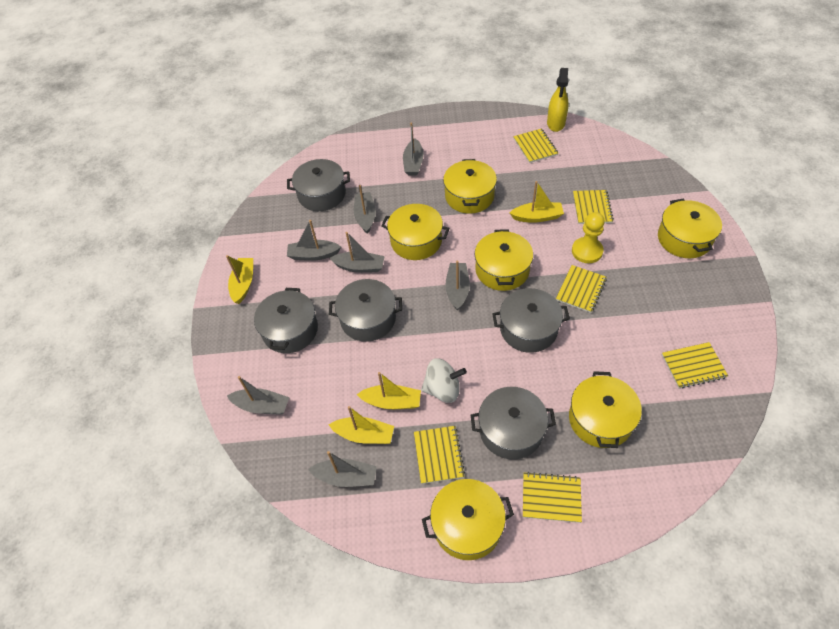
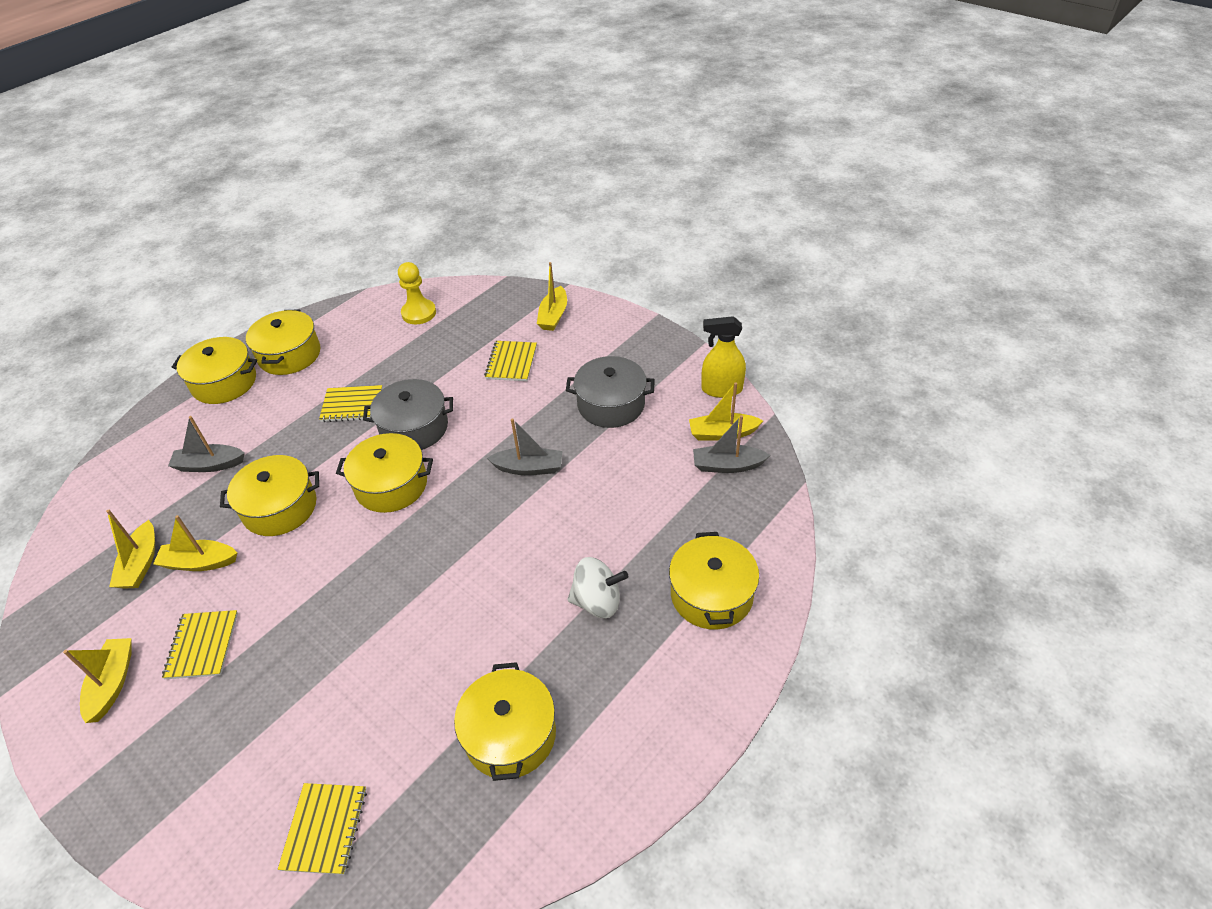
grey boat: 7 -> 3
grey pot: 5 -> 2
yellow boat: 4 -> 5
yellow notebook: 6 -> 4

